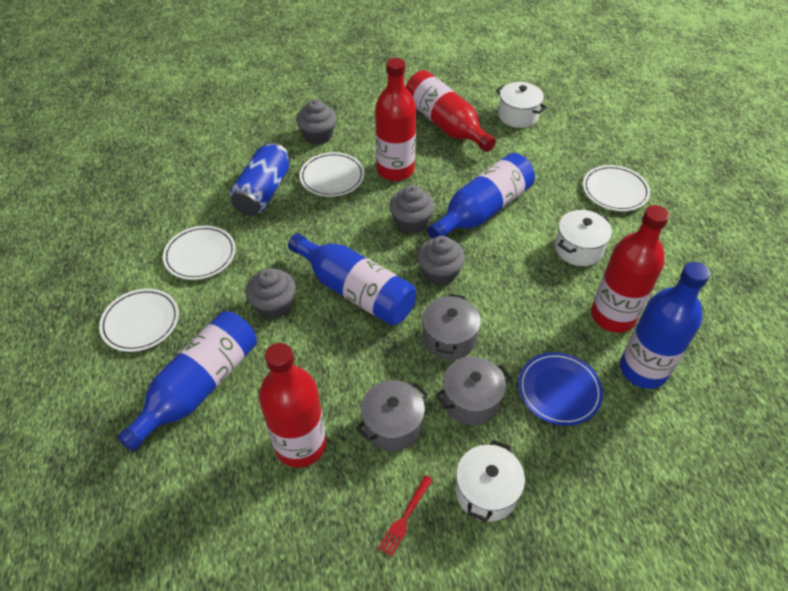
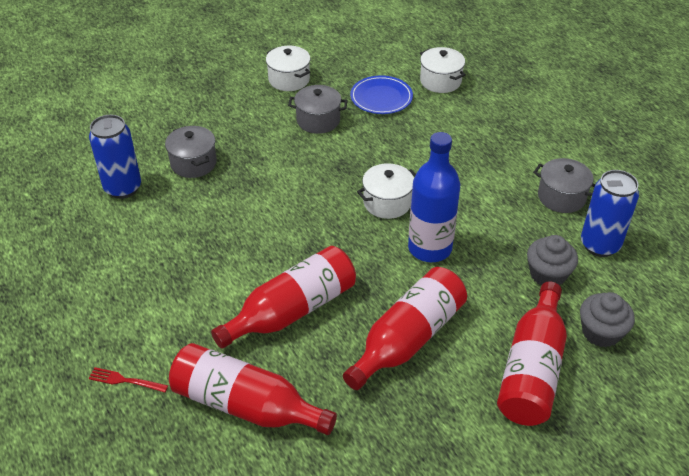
blue bottle: 4 -> 1
blue can: 1 -> 2
grey cupcake: 4 -> 2
white plate: 4 -> 0

